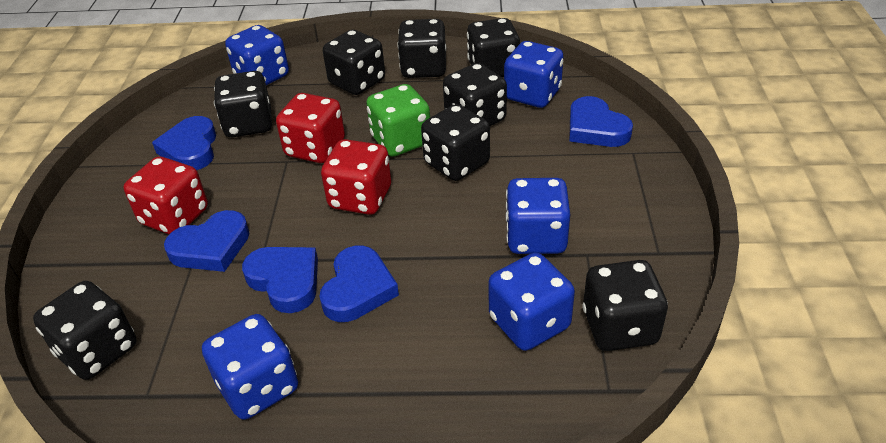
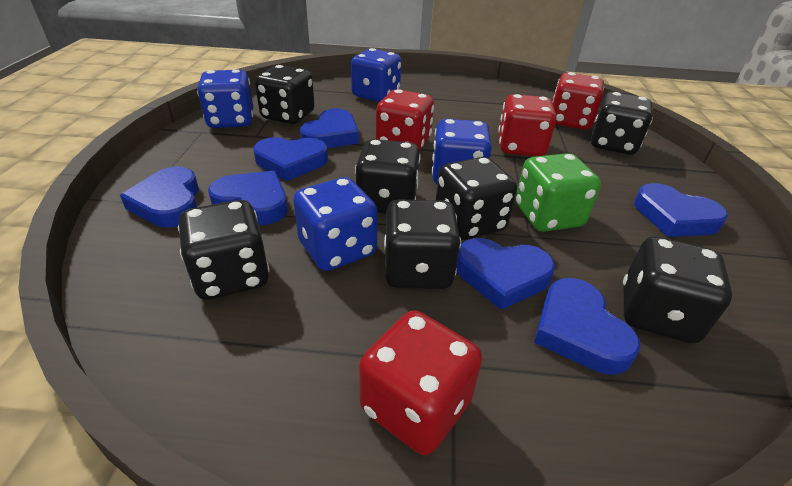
black dice: 8 -> 7
blue dice: 5 -> 4
blue heart: 5 -> 7
red dice: 3 -> 4

